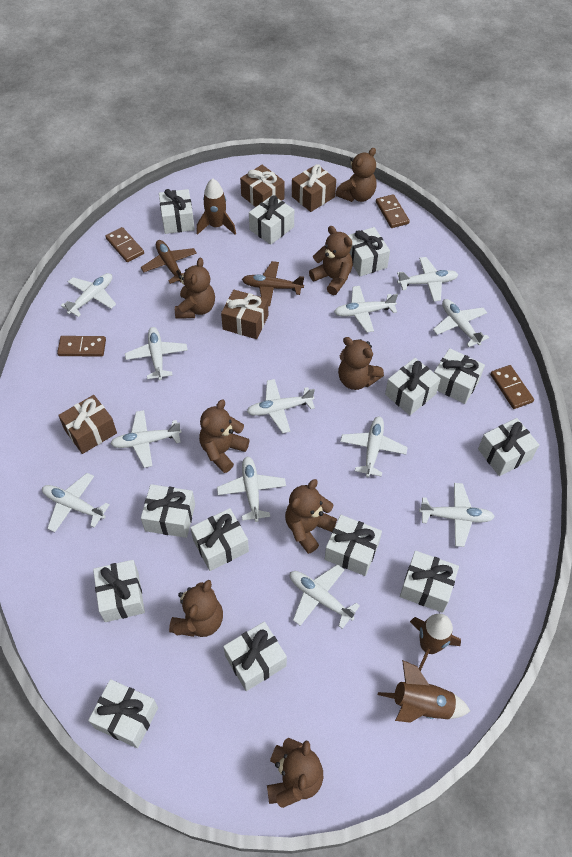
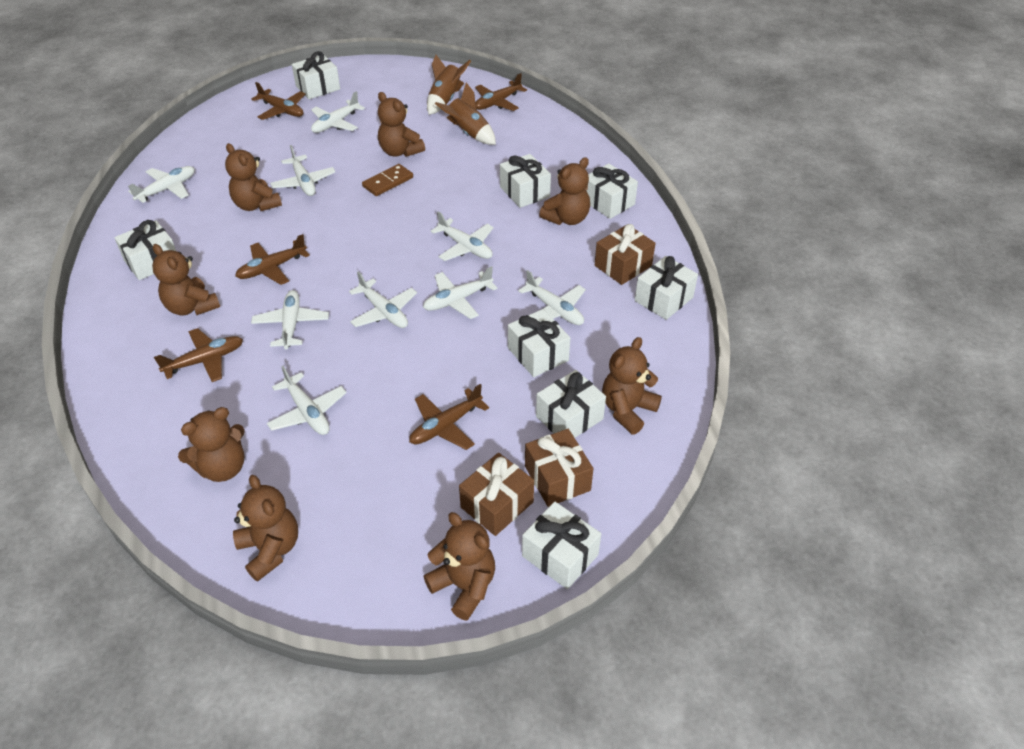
brown domino: 4 -> 1
brown gift: 4 -> 3
brown plane: 2 -> 5
brown rocket: 3 -> 2
white gift: 13 -> 8
white plane: 12 -> 9

